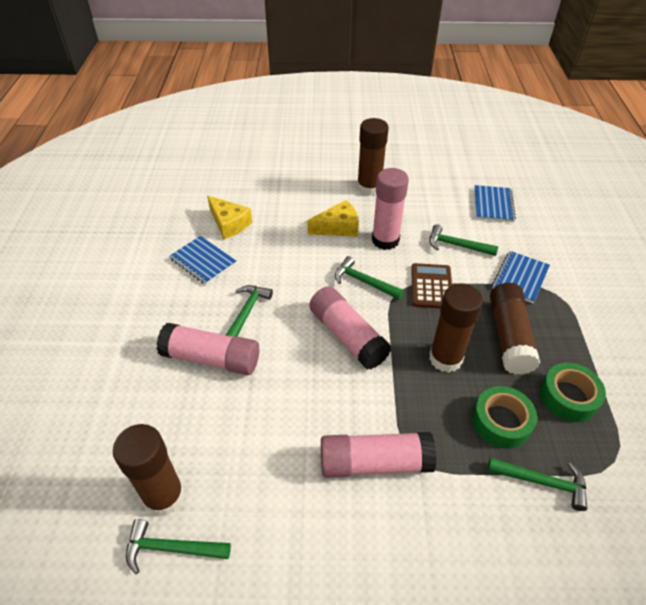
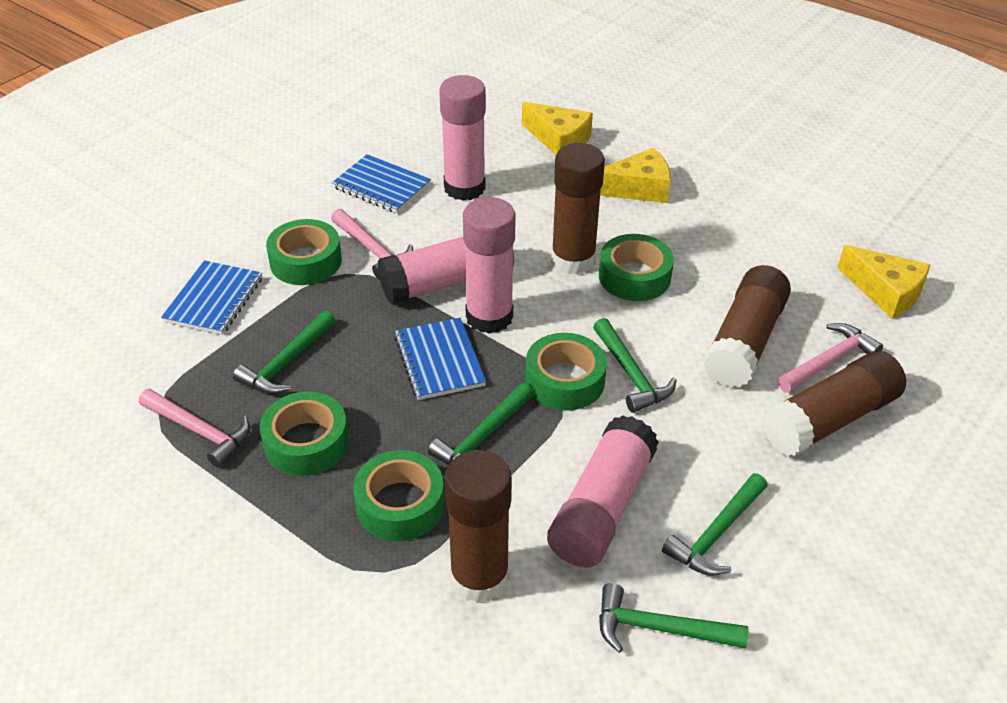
brown calculator: 1 -> 0
green tape: 2 -> 5
pink hammer: 0 -> 3
yellow cheese: 2 -> 3

